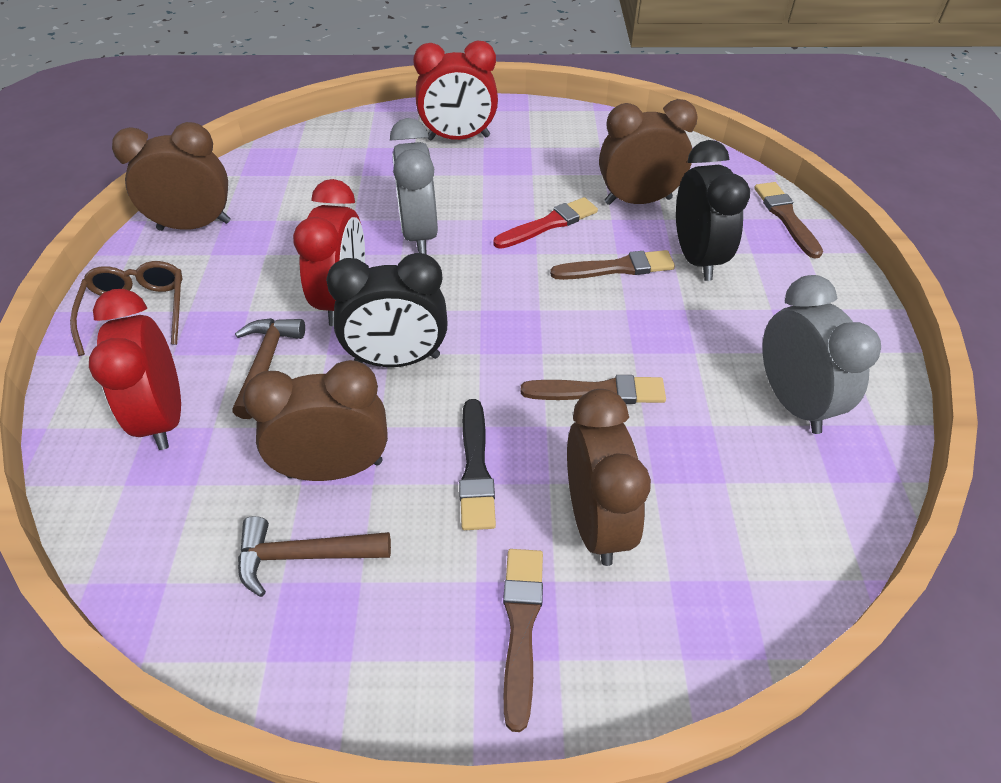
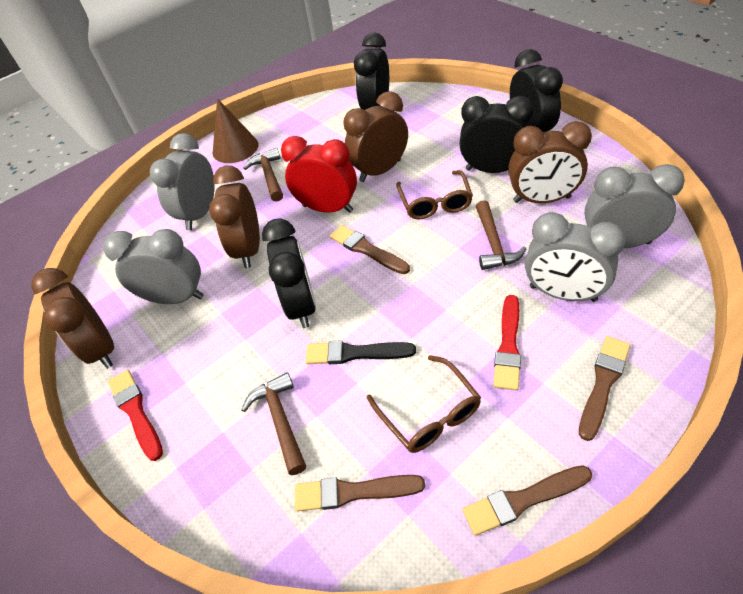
black clock: 2 -> 4
brown cone: 0 -> 1
brown glasses: 1 -> 2
brown hammer: 2 -> 3
grey clock: 2 -> 4
red brush: 1 -> 2
red clock: 3 -> 1

